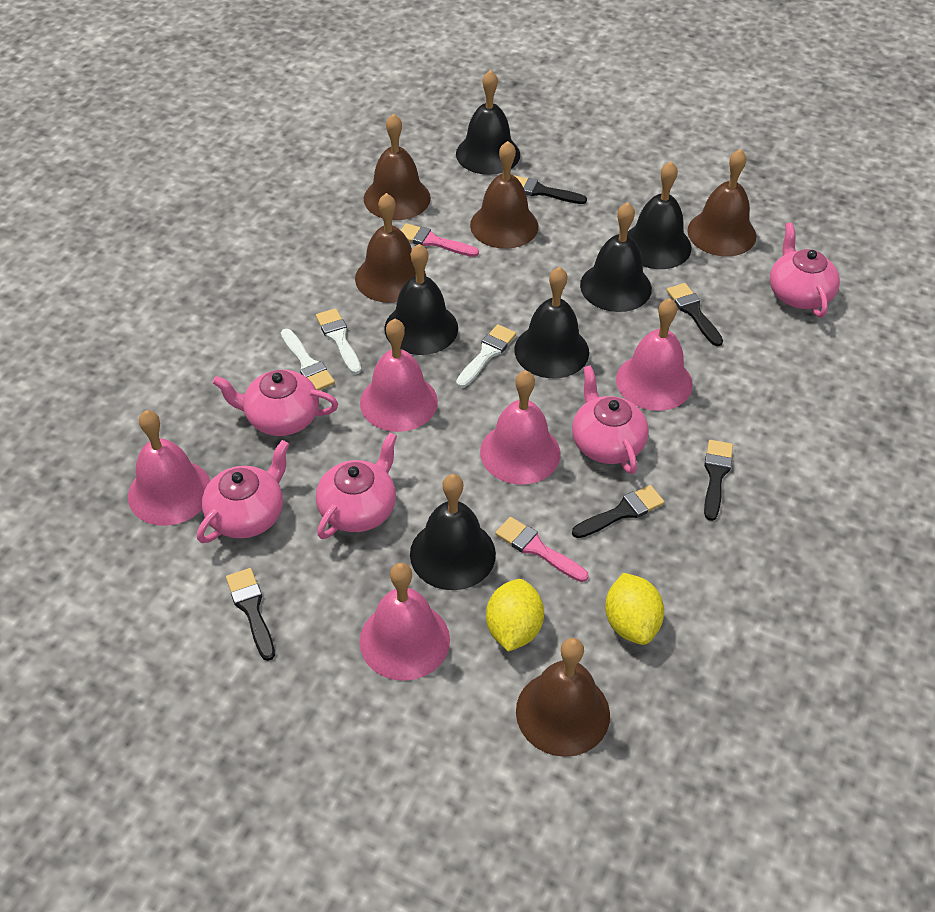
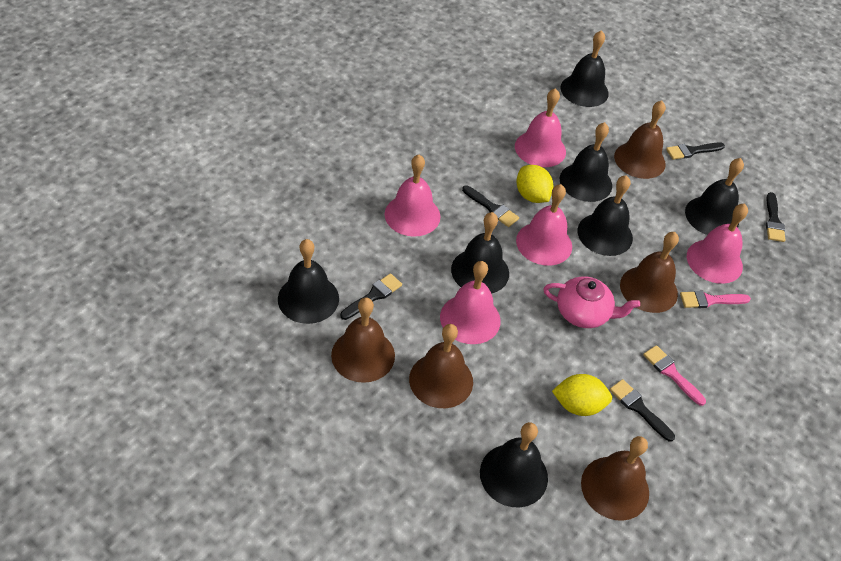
black bell: 6 -> 7
pink teapot: 5 -> 1
white brush: 3 -> 0

